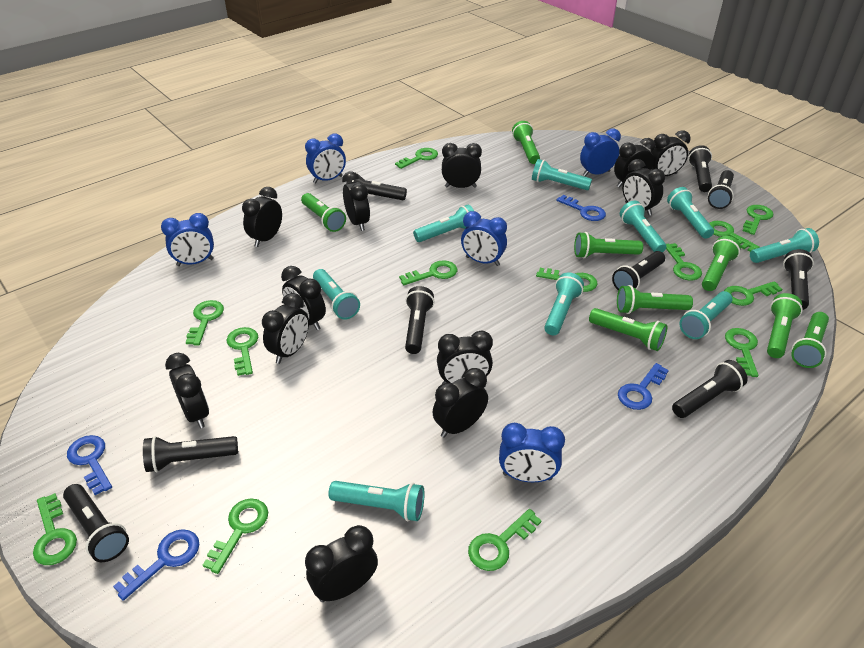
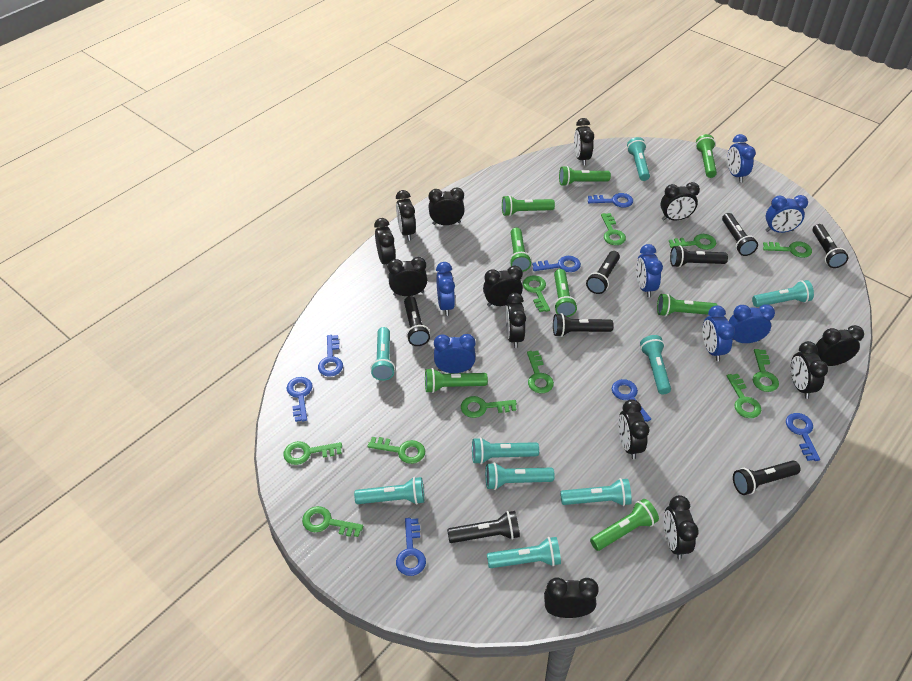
black clock: 12 -> 13
black flashlight: 9 -> 8
blue clock: 5 -> 7
blue key: 4 -> 7
green key: 13 -> 11

